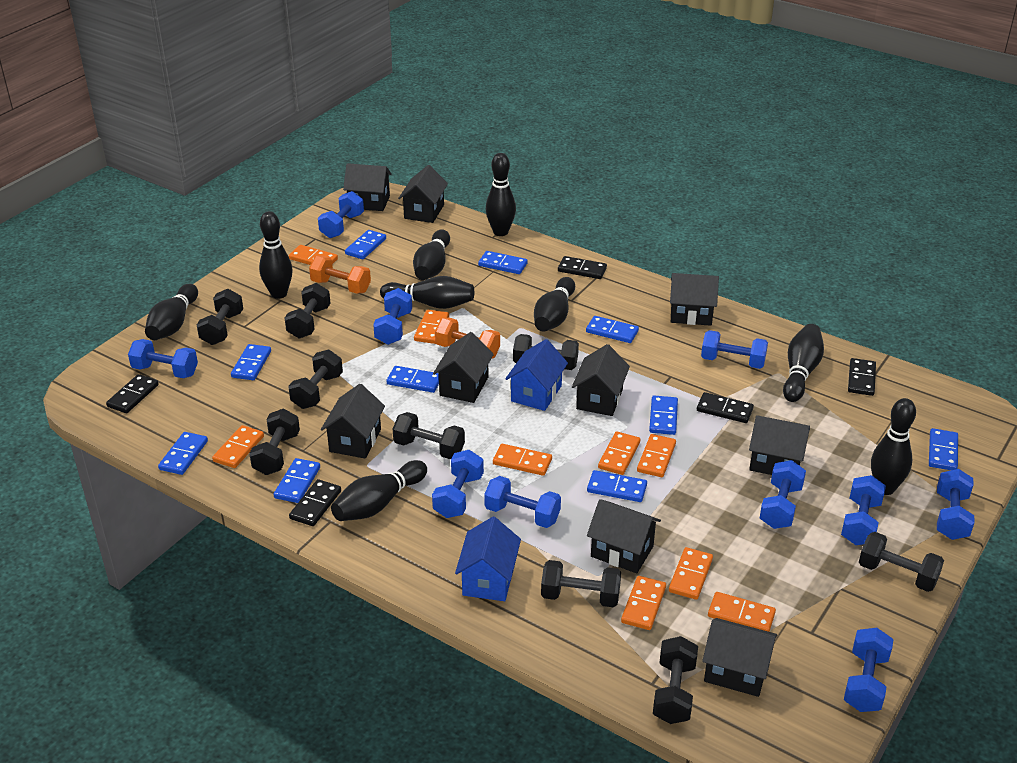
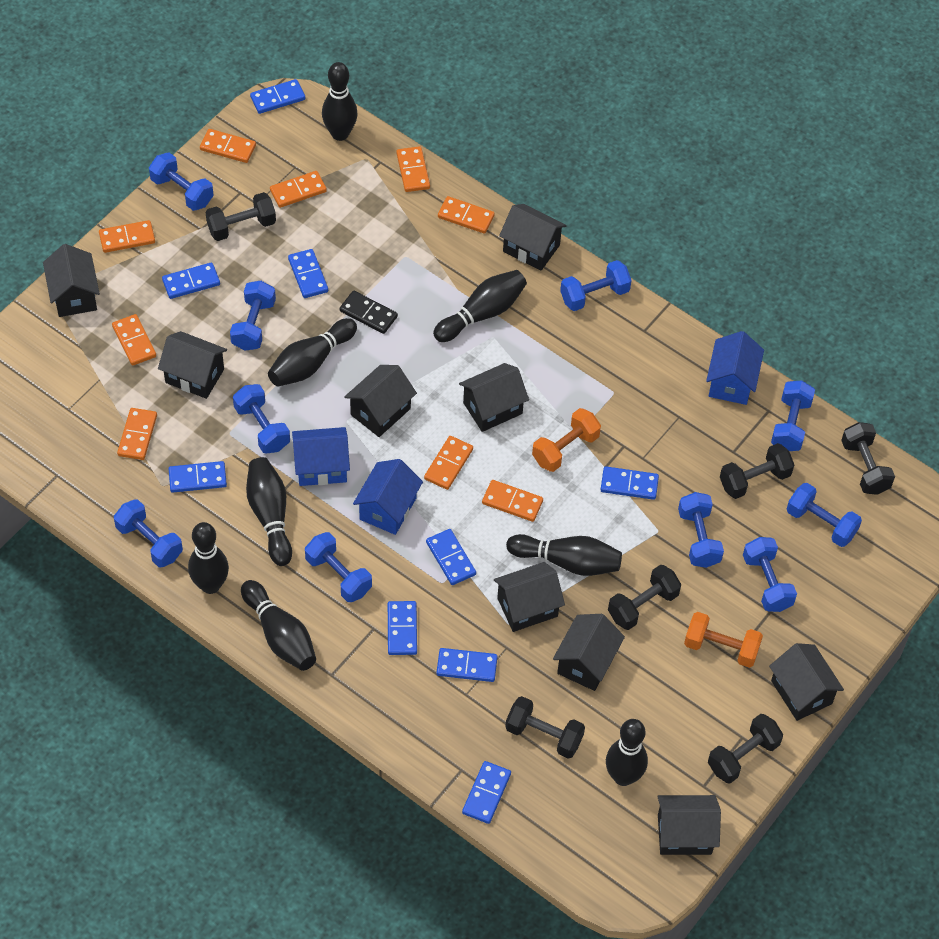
black bowling pin: 9 -> 8
black domino: 5 -> 1
black dumbbell: 9 -> 6
blue domino: 10 -> 9
blue house: 2 -> 3

